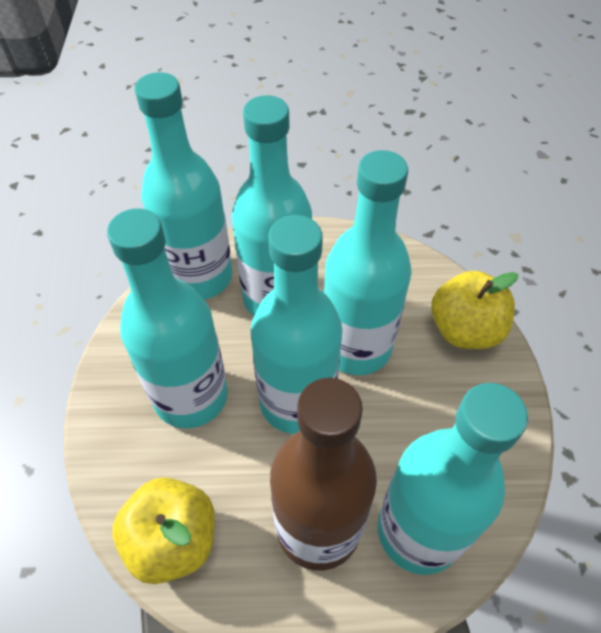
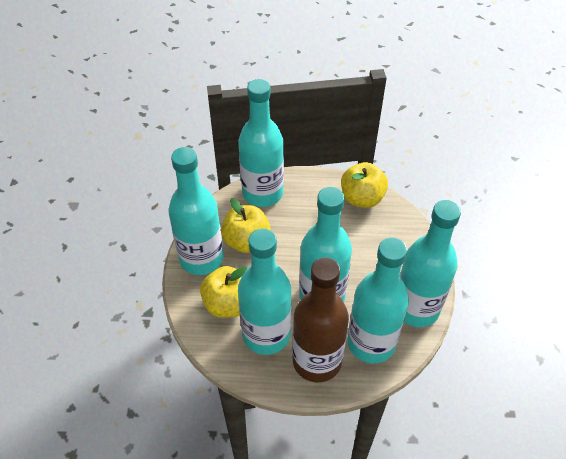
yellow apple: 2 -> 3

